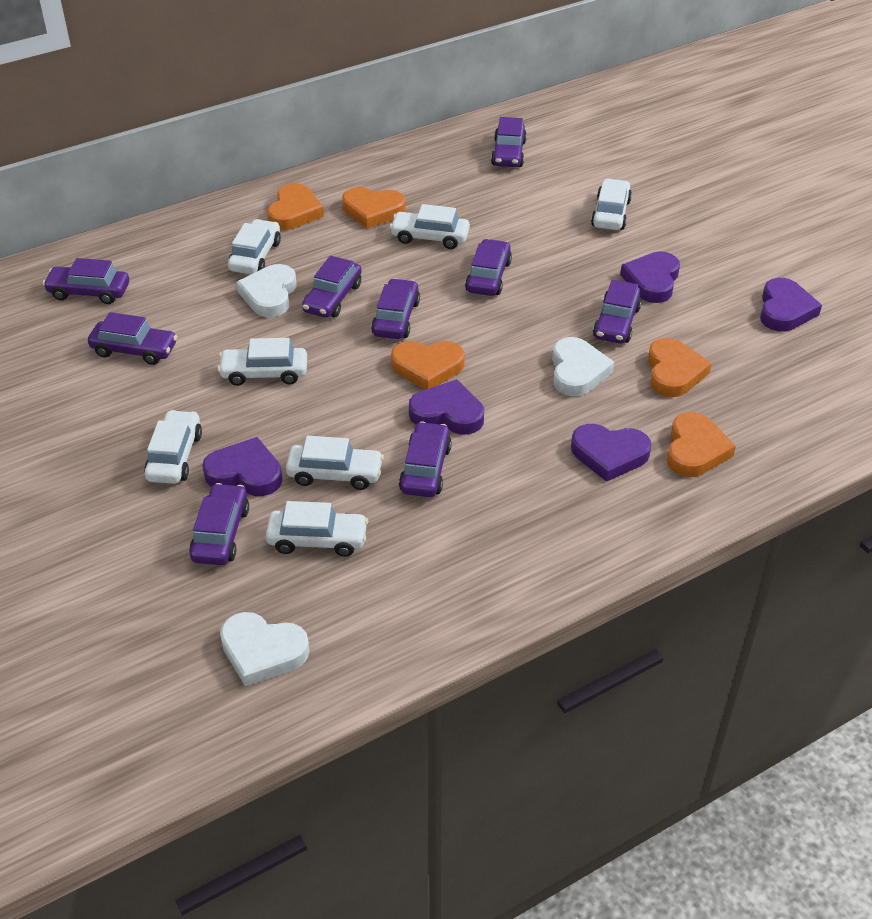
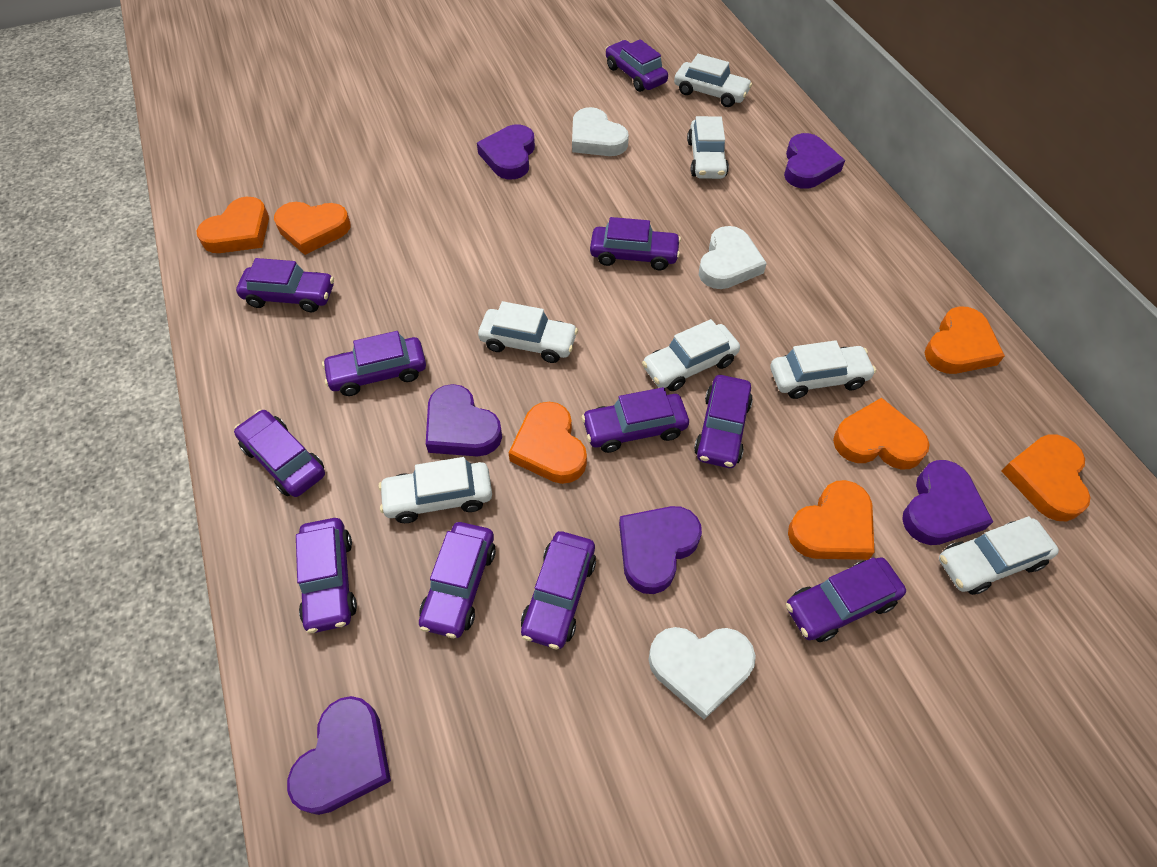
orange heart: 5 -> 7
purple car: 9 -> 11
purple heart: 5 -> 6

